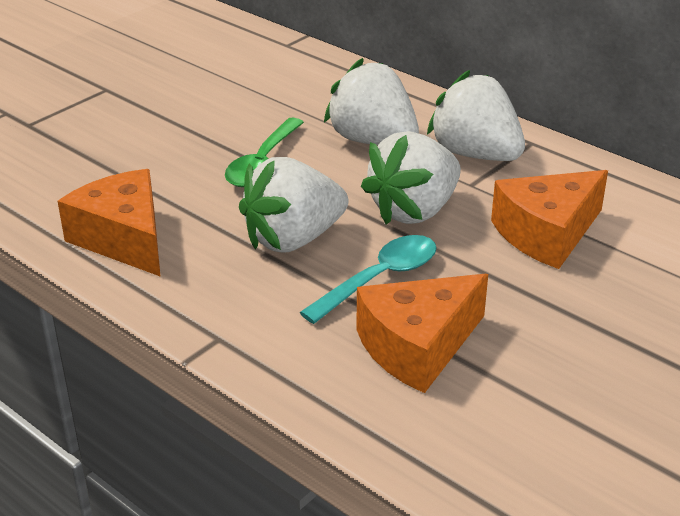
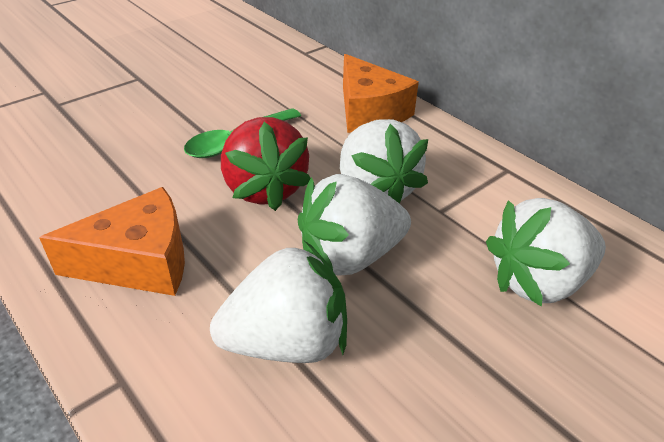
orange cheese: 3 -> 2
red strawberry: 0 -> 1
turquoise spoon: 1 -> 0

